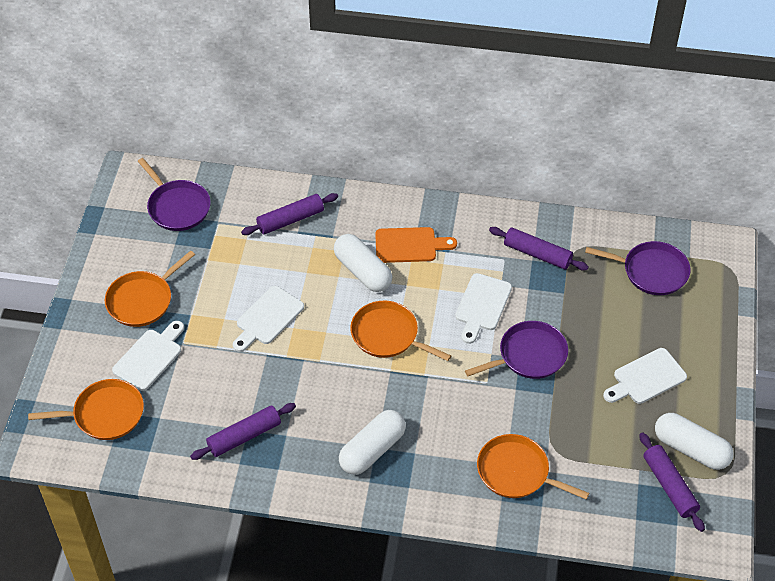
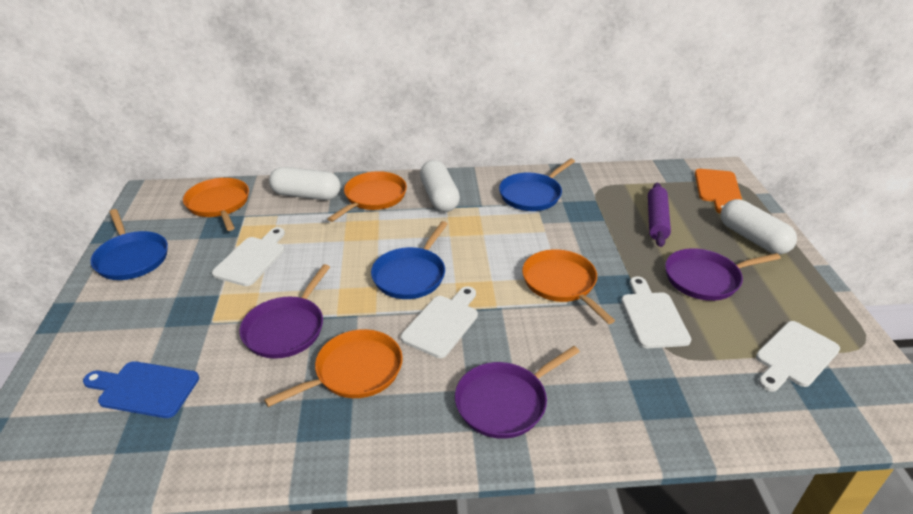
blue cutting board: 0 -> 1
blue pan: 0 -> 3
purple rolling pin: 4 -> 1

